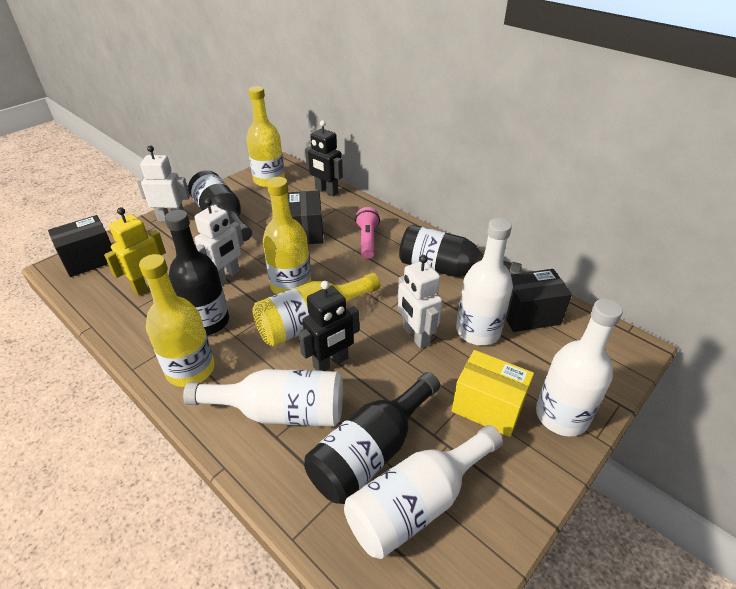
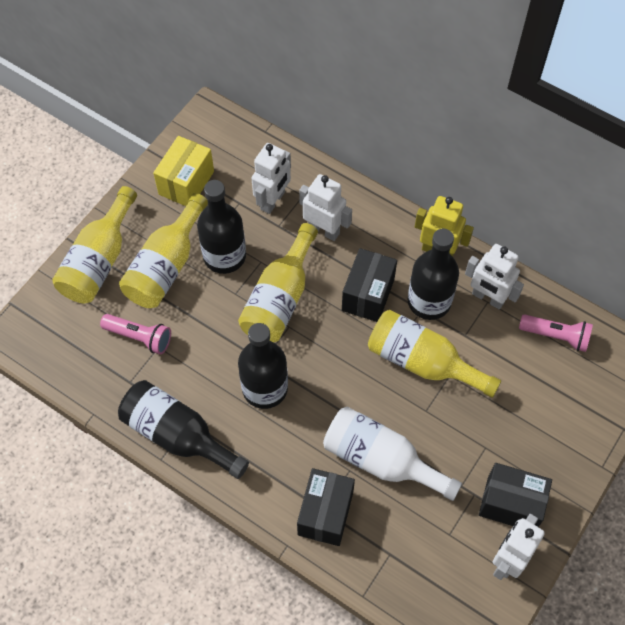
black robot: 2 -> 0
pink flashlight: 1 -> 2
white bottle: 4 -> 1
white robot: 3 -> 4

